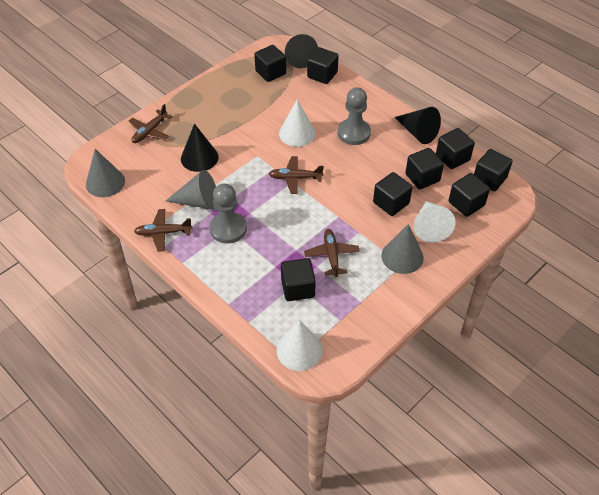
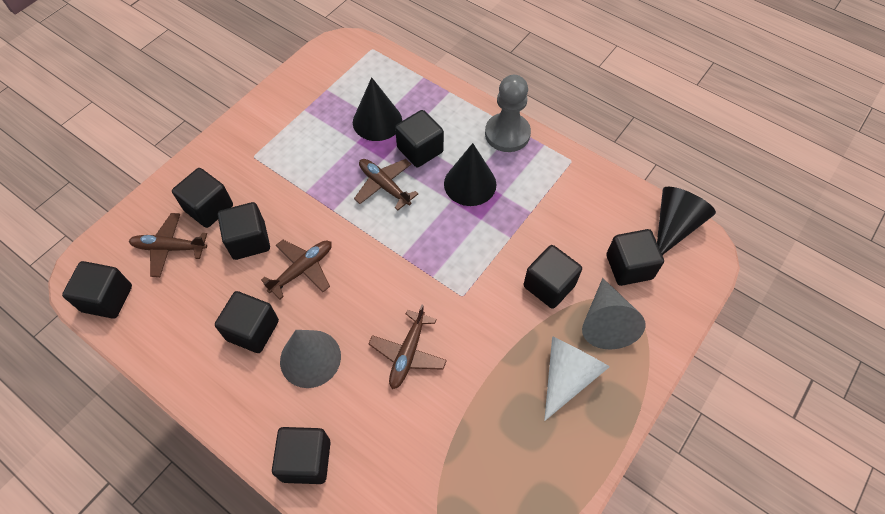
grey cone: 3 -> 2
grey pawn: 2 -> 1
white cone: 3 -> 1

